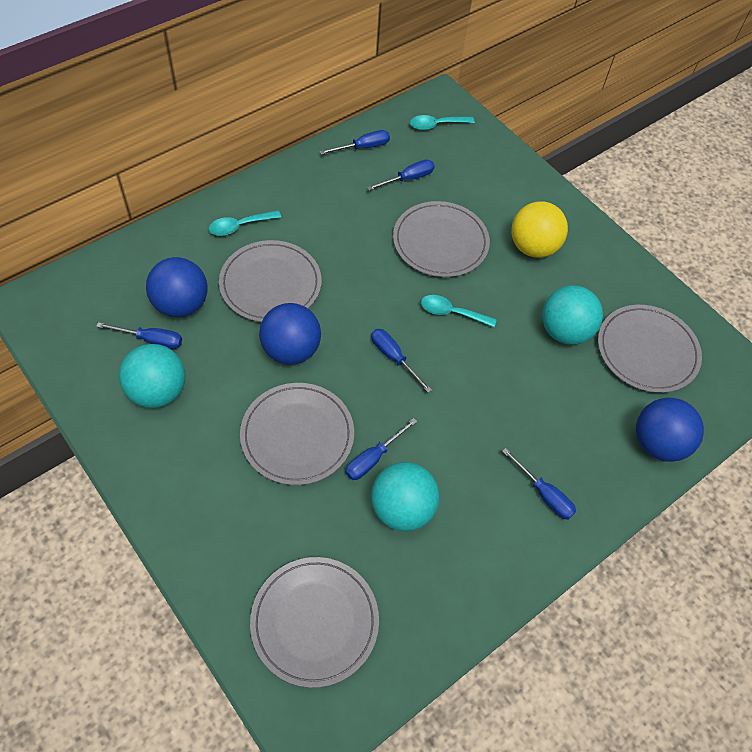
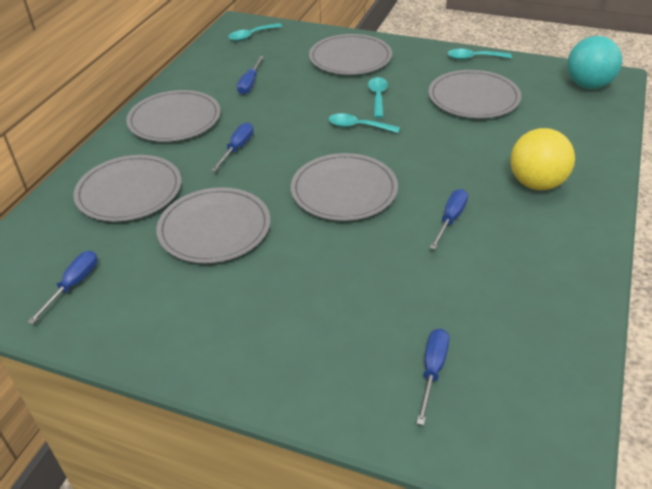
blue ball: 3 -> 0
blue screwdriver: 6 -> 5
grey plate: 5 -> 6
turquoise ball: 3 -> 1
turquoise spoon: 3 -> 4

